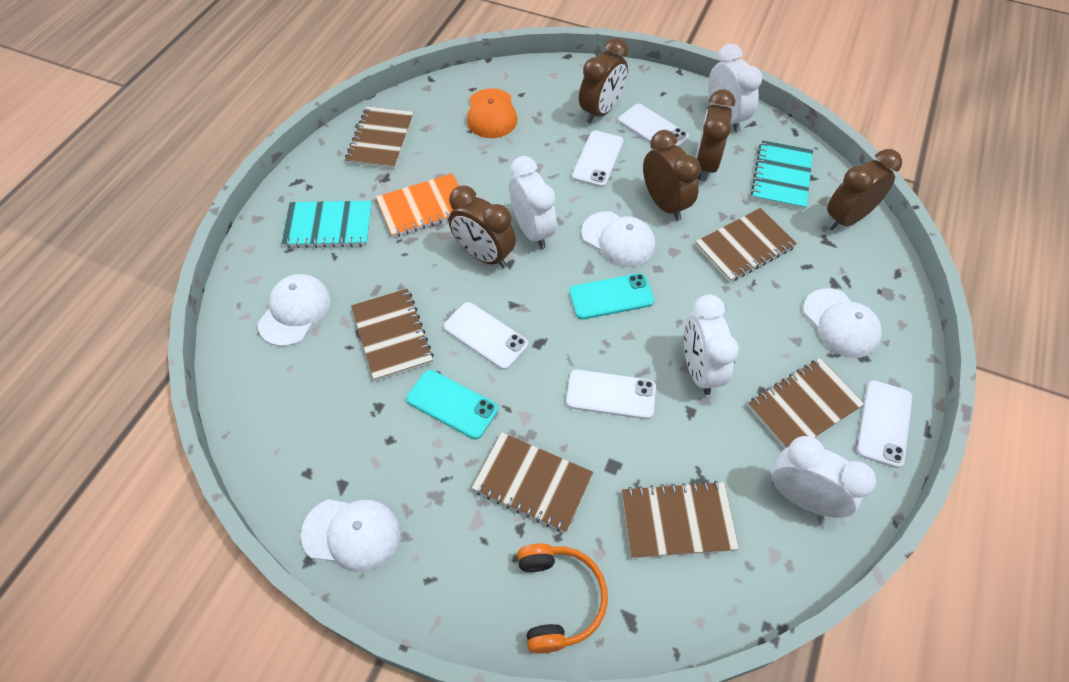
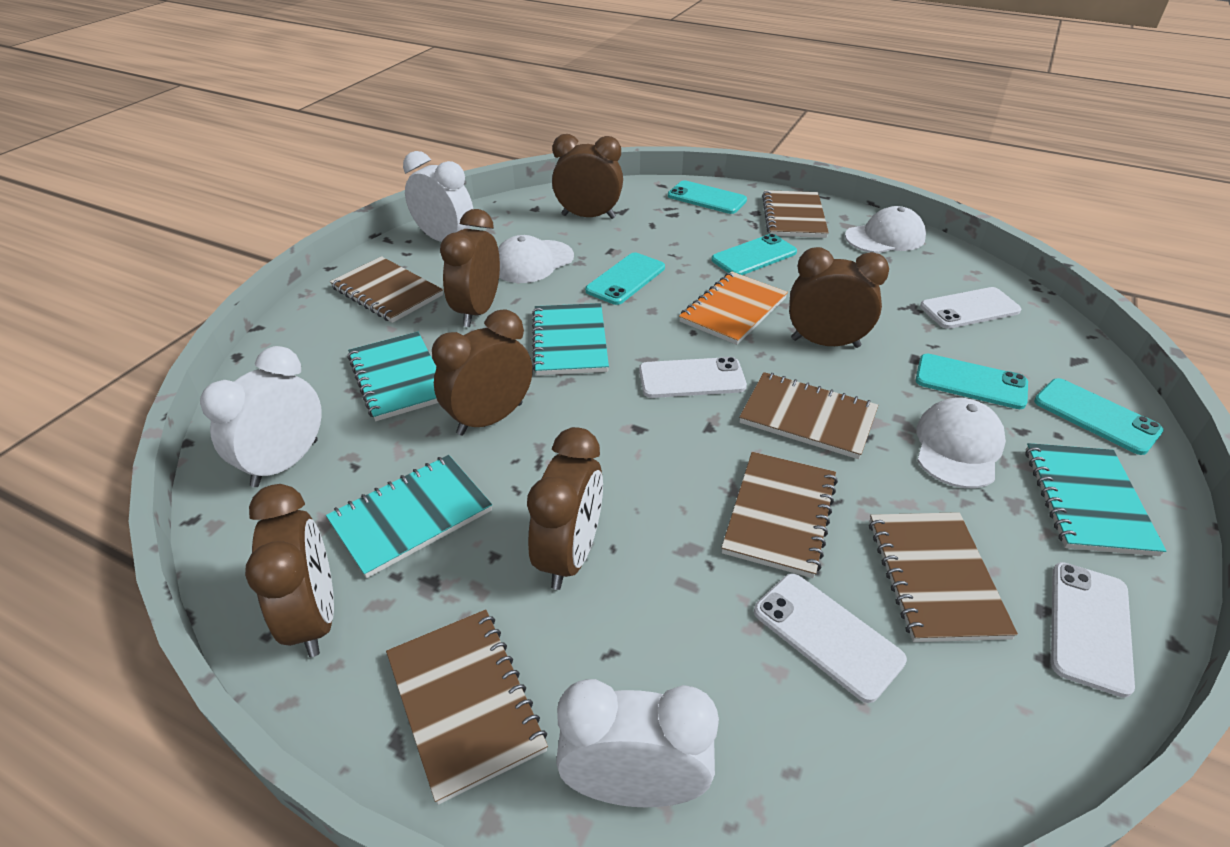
brown clock: 5 -> 6
orange cap: 1 -> 0
orange headphones: 1 -> 0
turquoise notebook: 2 -> 4
turquoise phone: 2 -> 5
white cap: 4 -> 3
white clock: 4 -> 3
white phone: 5 -> 4

